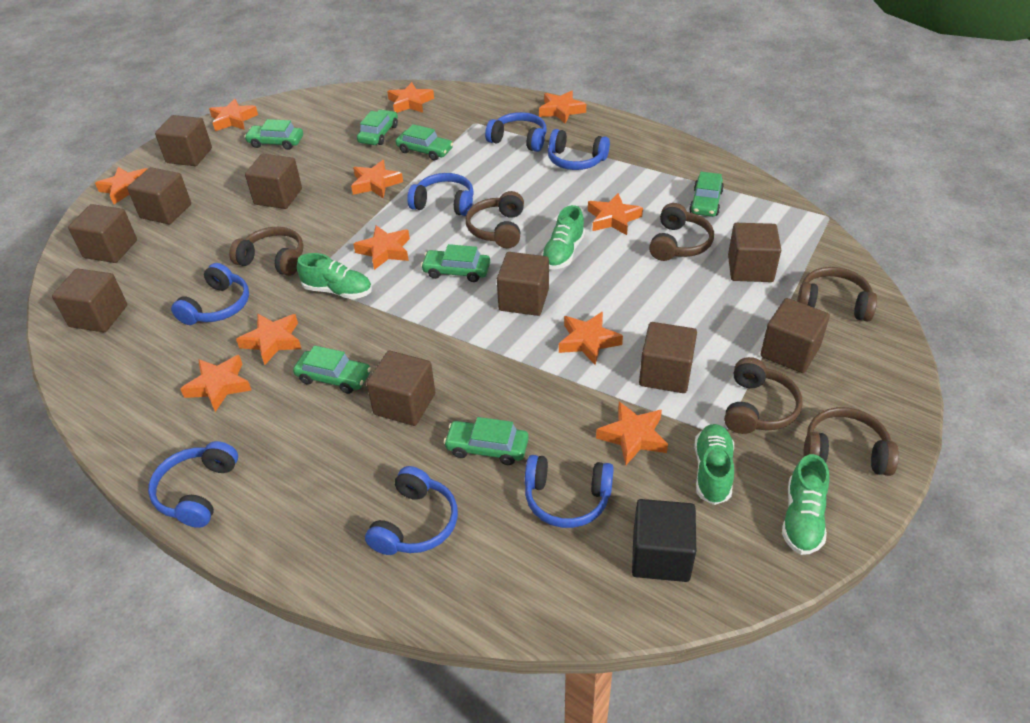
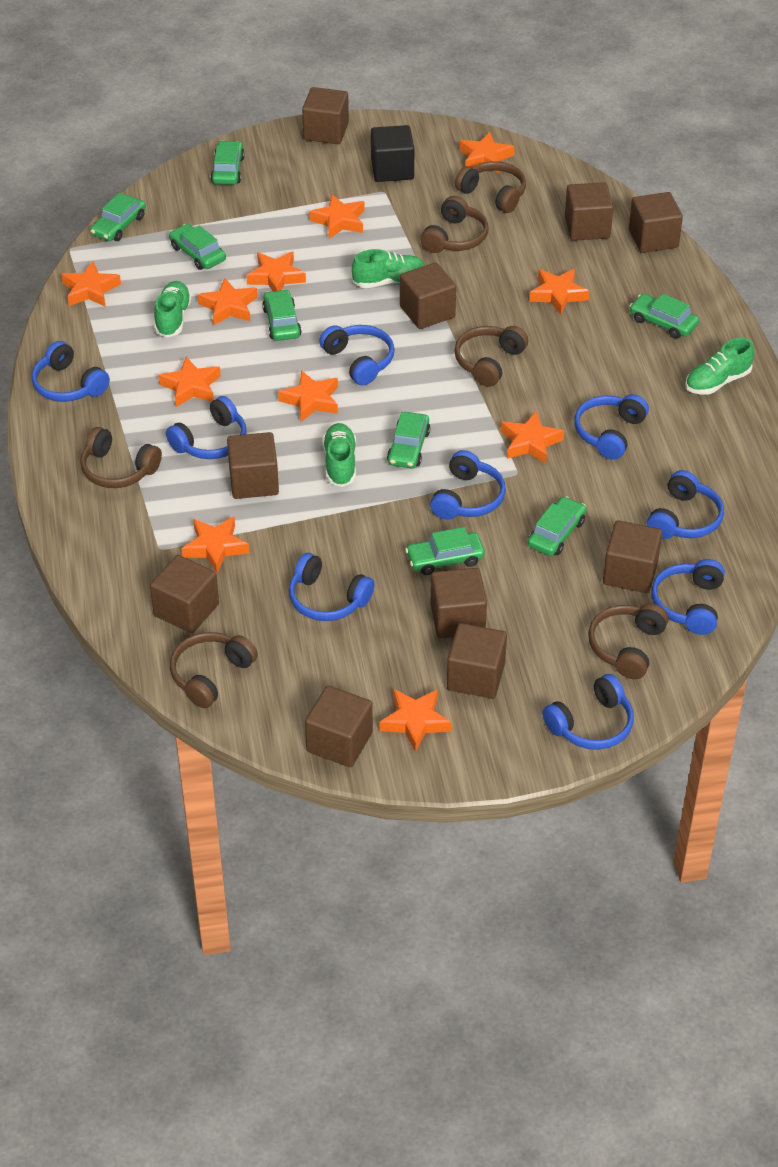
blue headphones: 7 -> 9
green car: 7 -> 8

